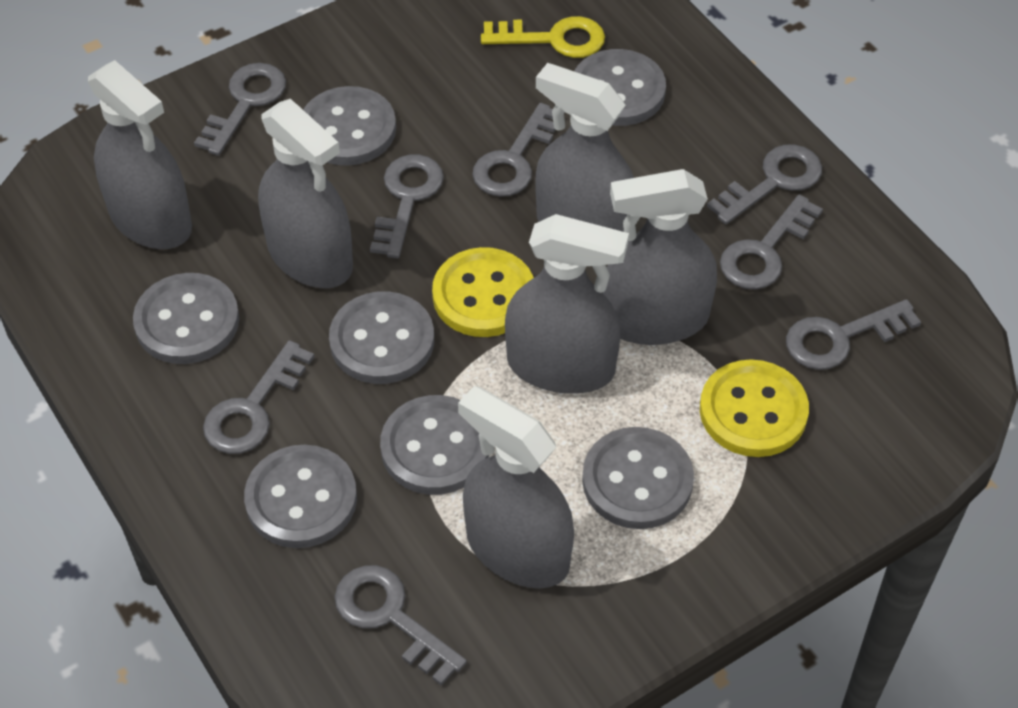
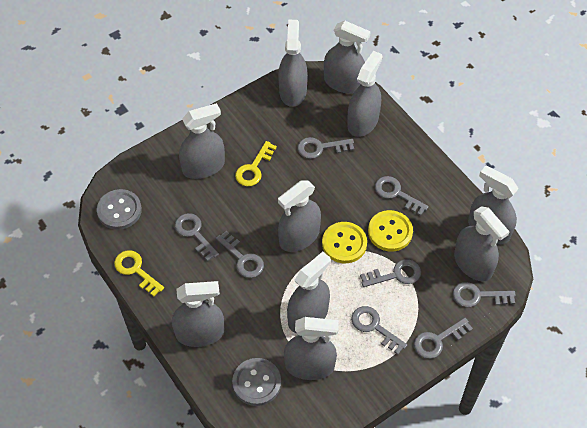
grey button: 7 -> 2
grey spray bottle: 6 -> 10
yellow key: 1 -> 2

